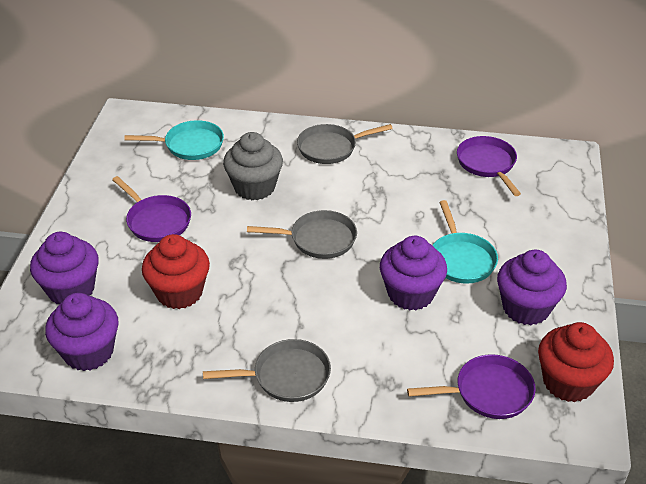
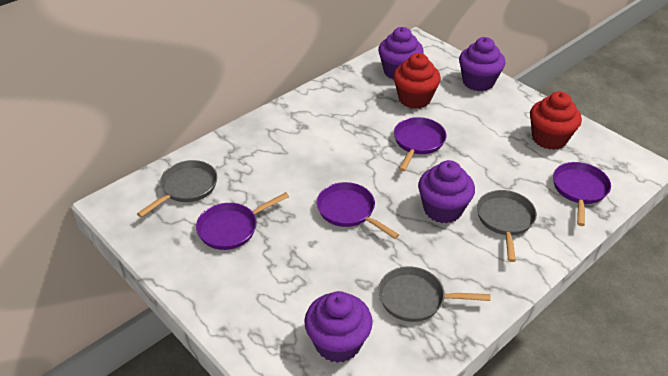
grey cupcake: 1 -> 0
purple pan: 3 -> 4
turquoise pan: 2 -> 0

